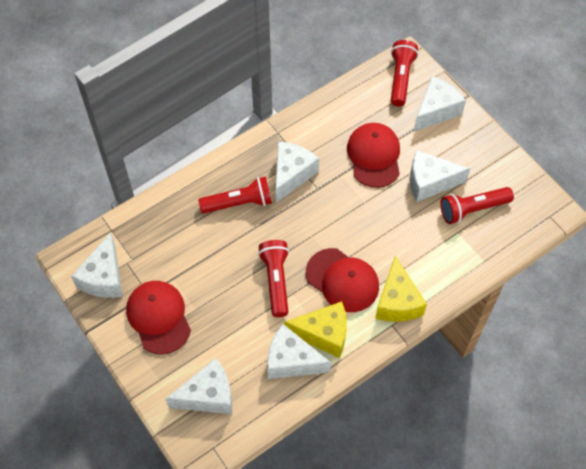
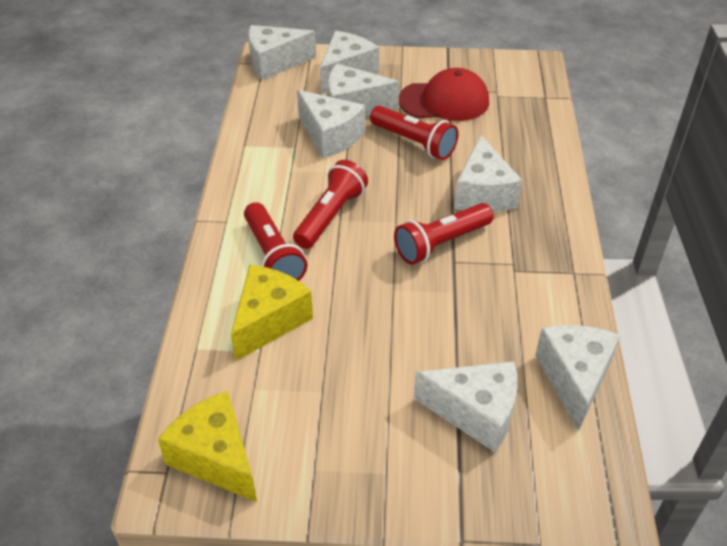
red cap: 3 -> 1
white cheese: 6 -> 7

